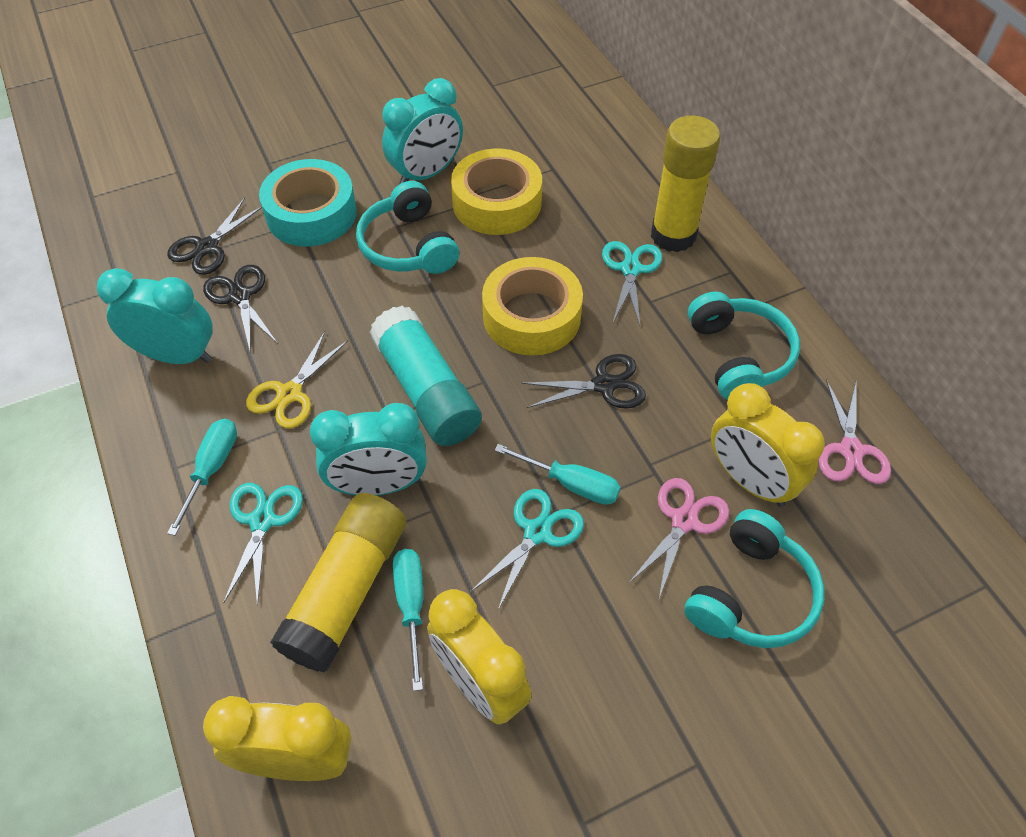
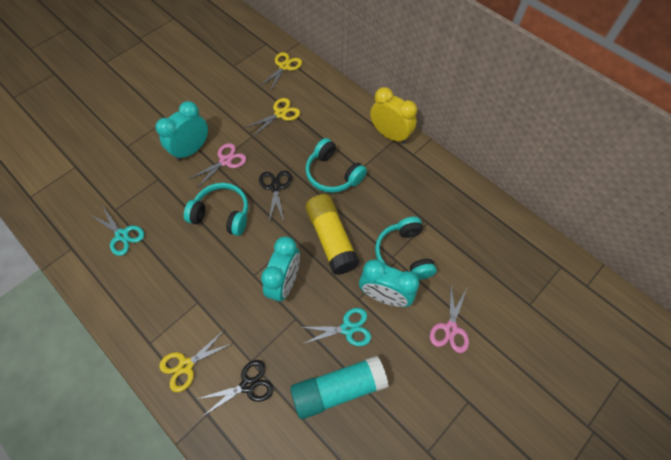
black scissors: 3 -> 2
turquoise scissors: 3 -> 2
turquoise screwdriver: 3 -> 0
turquoise tape: 1 -> 0
yellow clock: 3 -> 1
yellow glue stick: 2 -> 1
yellow scissors: 1 -> 3
yellow tape: 2 -> 0

